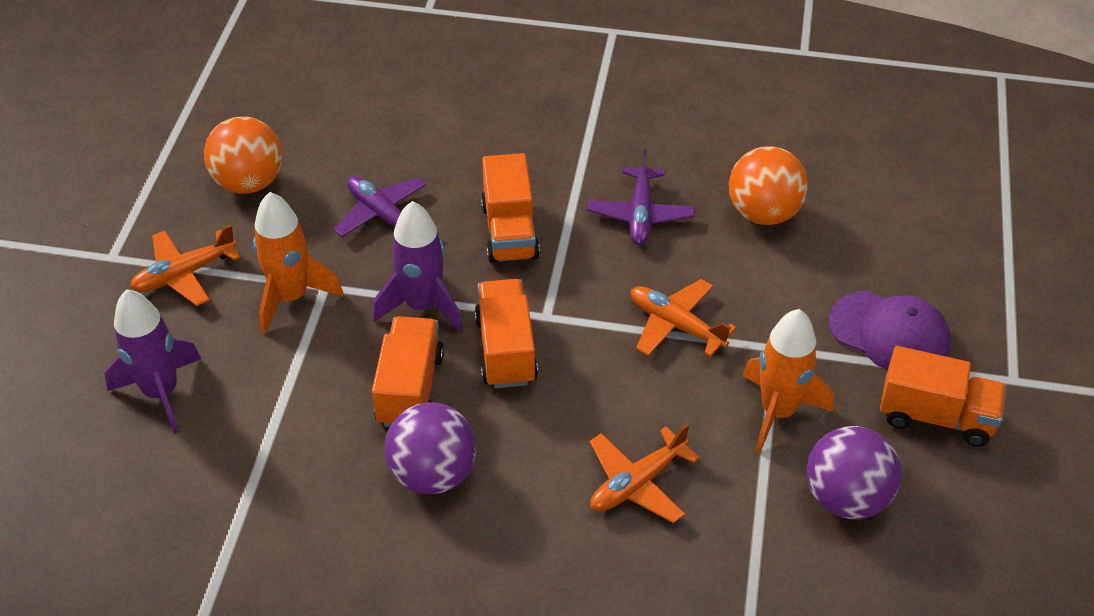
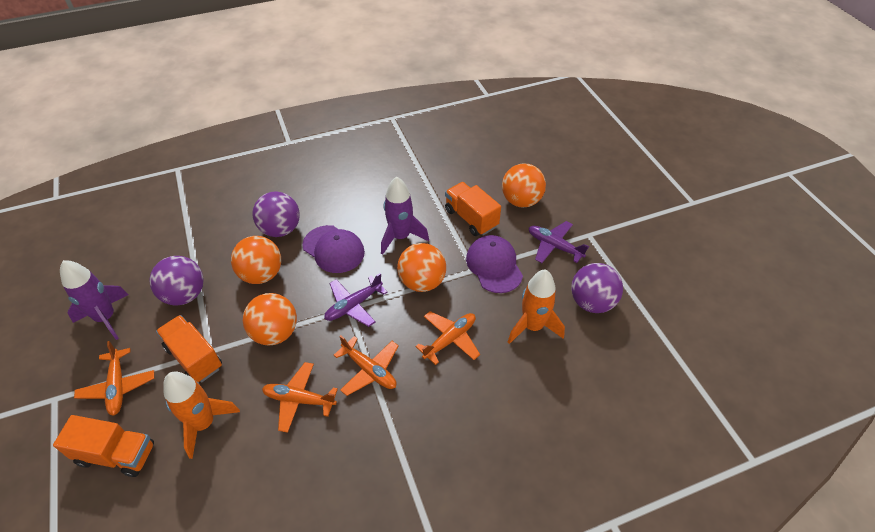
orange ball: 2 -> 4
orange plane: 3 -> 4
orange truck: 4 -> 3
purple ball: 2 -> 3
purple cap: 1 -> 2

